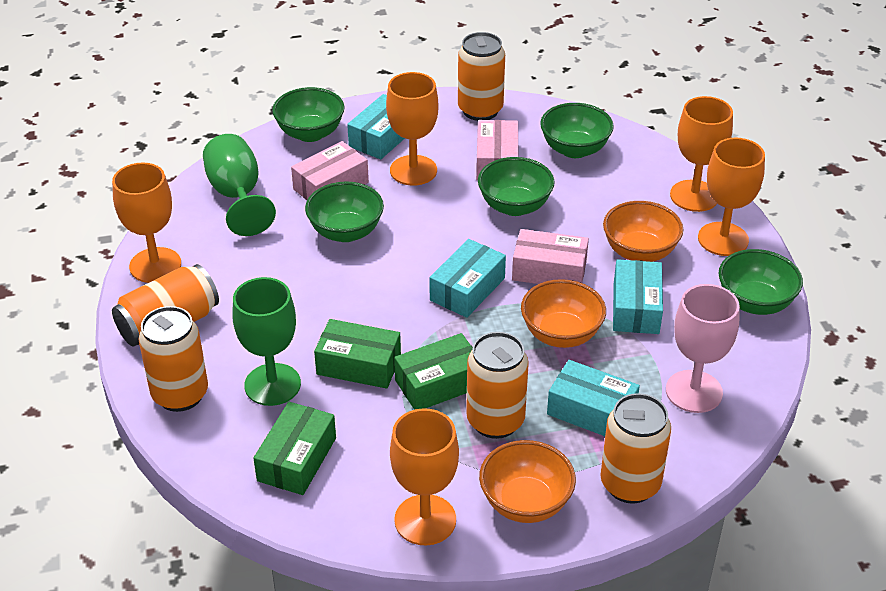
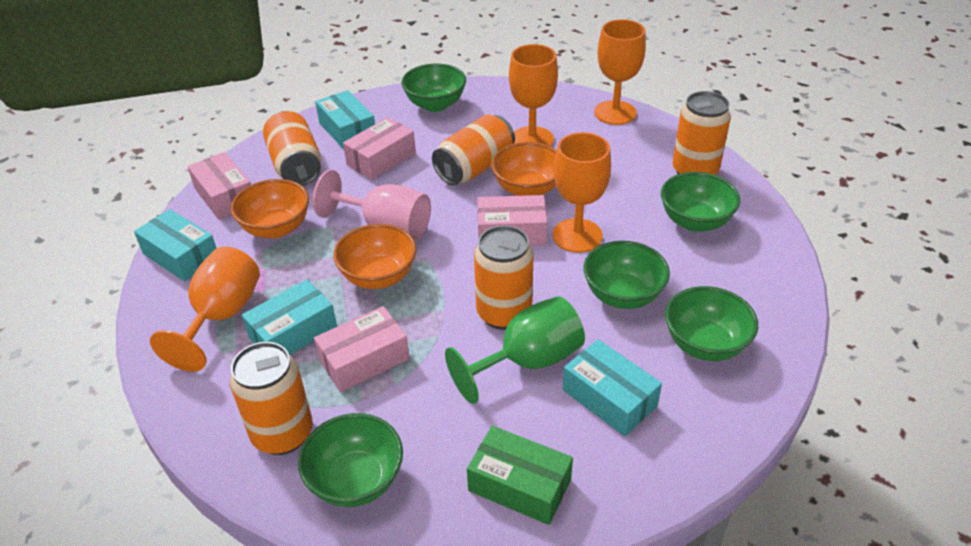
green box: 3 -> 1
green goblet: 2 -> 1
orange goblet: 5 -> 4
pink box: 3 -> 4

